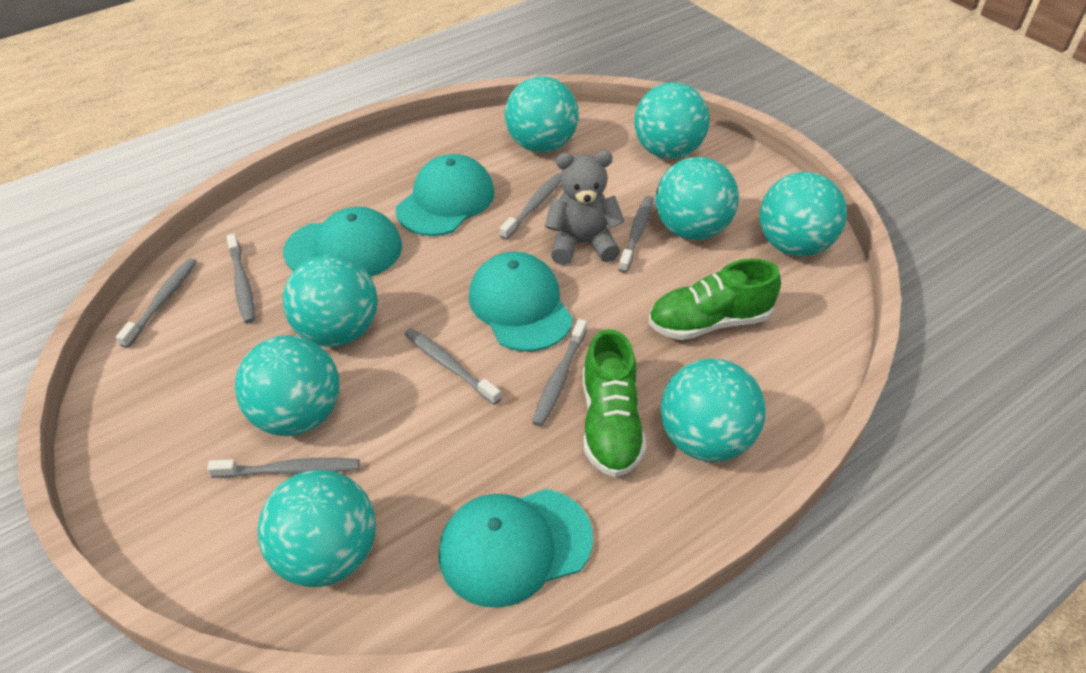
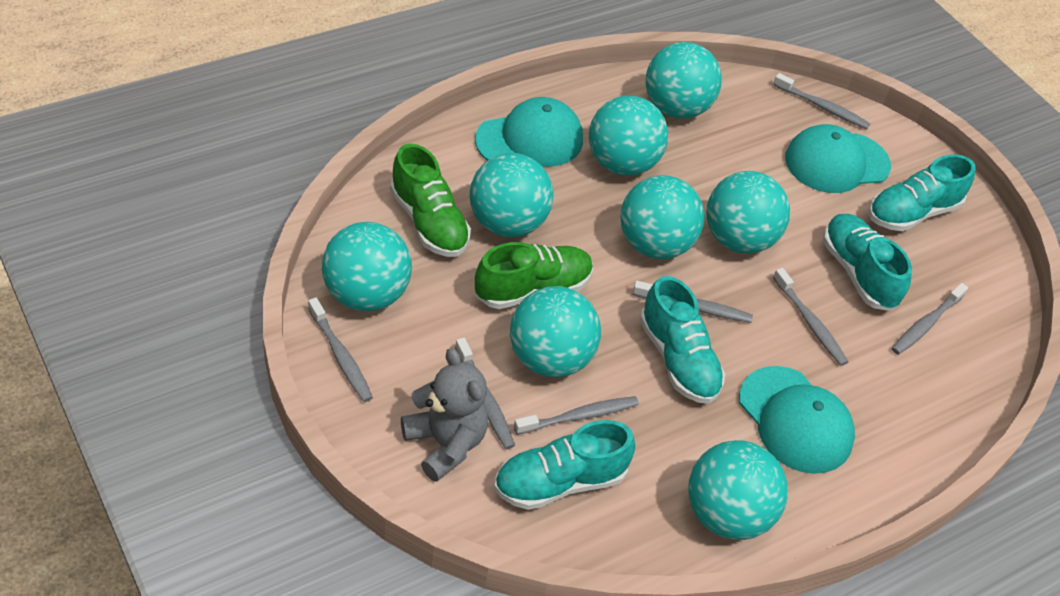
turquoise cap: 4 -> 3
turquoise shoe: 0 -> 4

